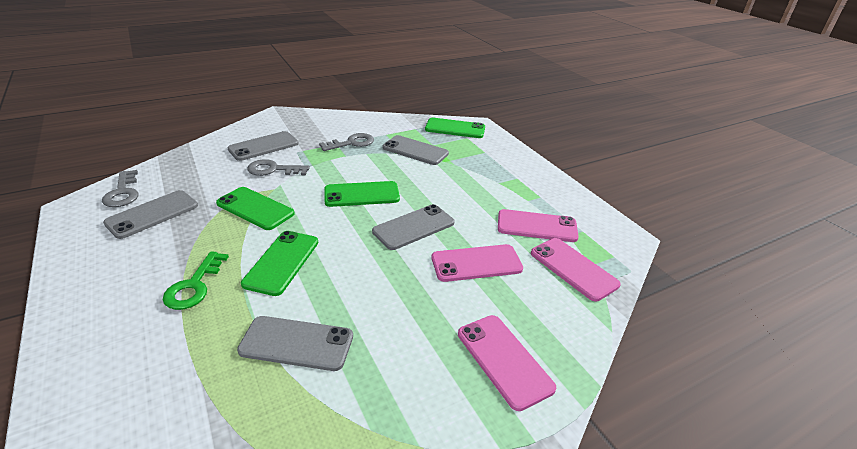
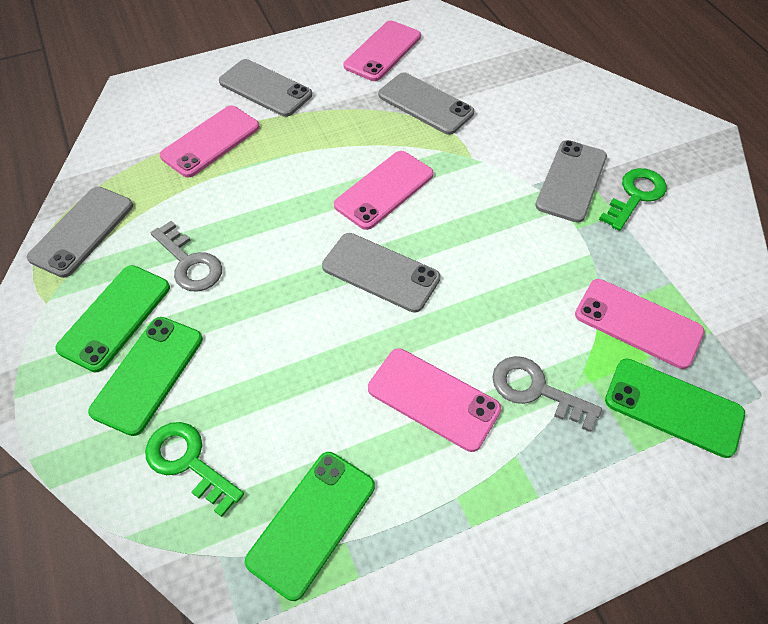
green key: 1 -> 2
grey key: 3 -> 2
pink phone: 4 -> 5

